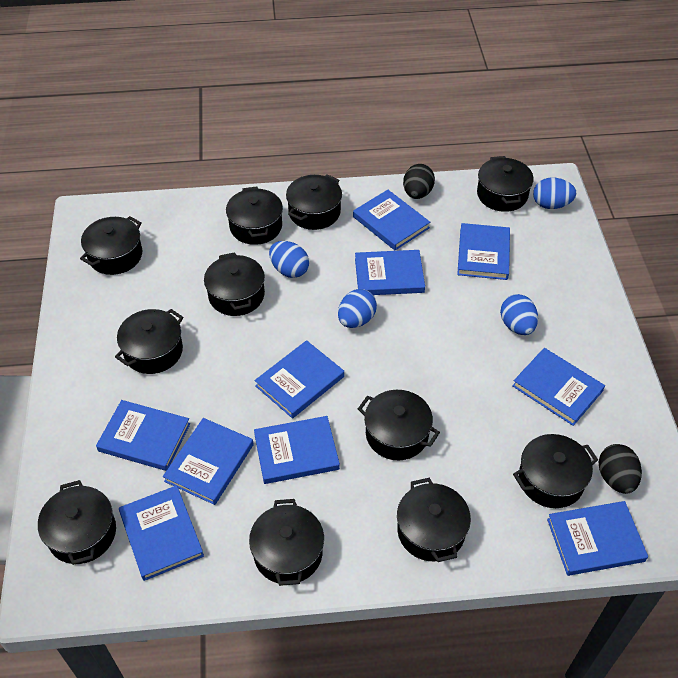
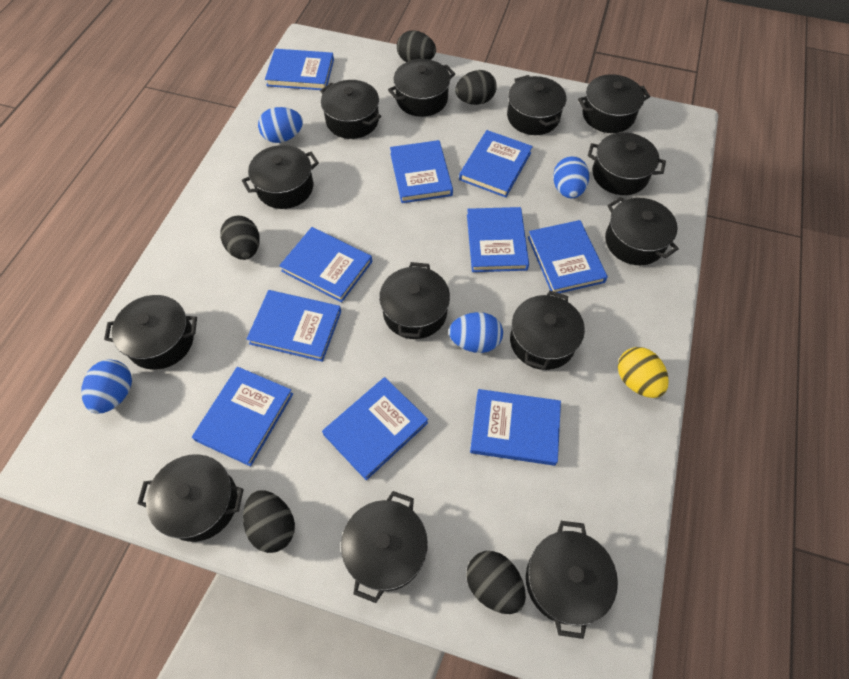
black egg: 2 -> 5
black pot: 11 -> 13
yellow egg: 0 -> 1

